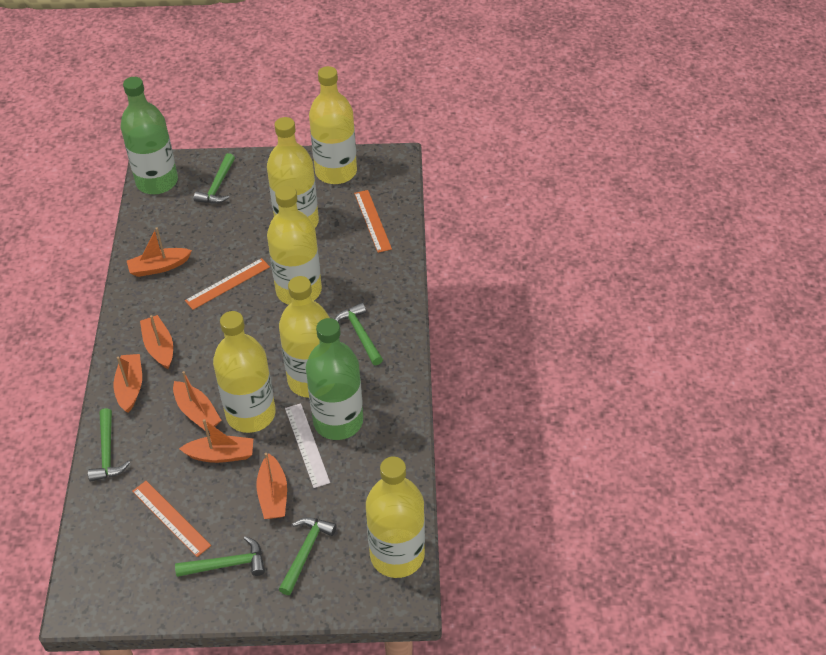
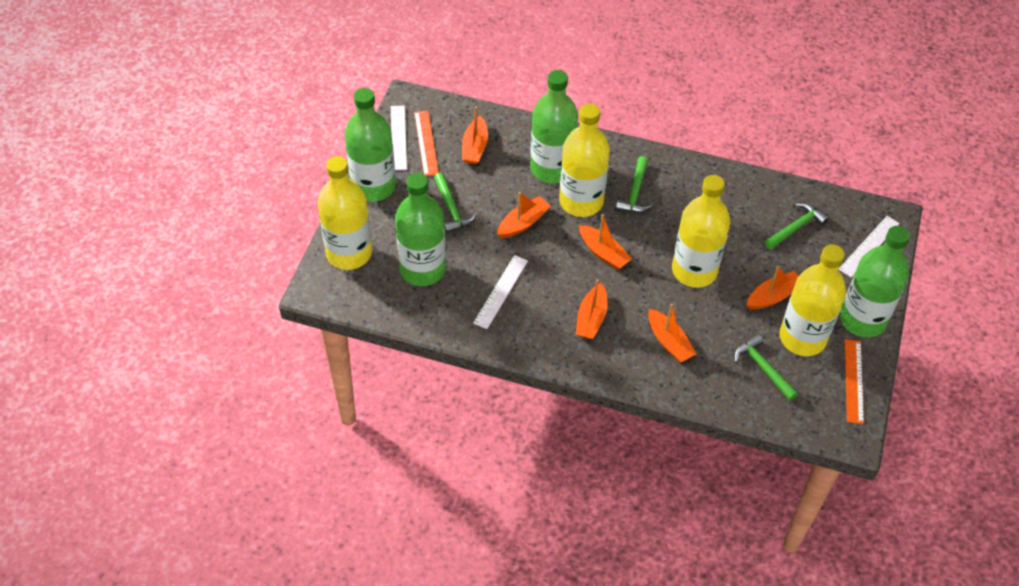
green bottle: 2 -> 4
green hammer: 5 -> 4
orange ruler: 3 -> 2
white ruler: 1 -> 3
yellow bottle: 6 -> 4

